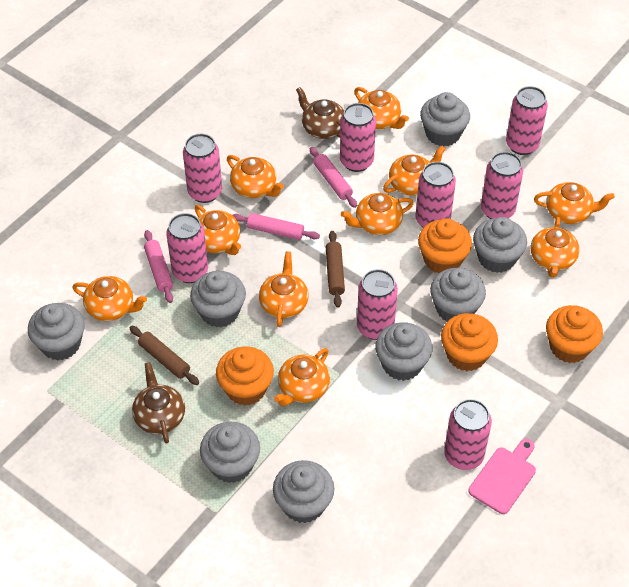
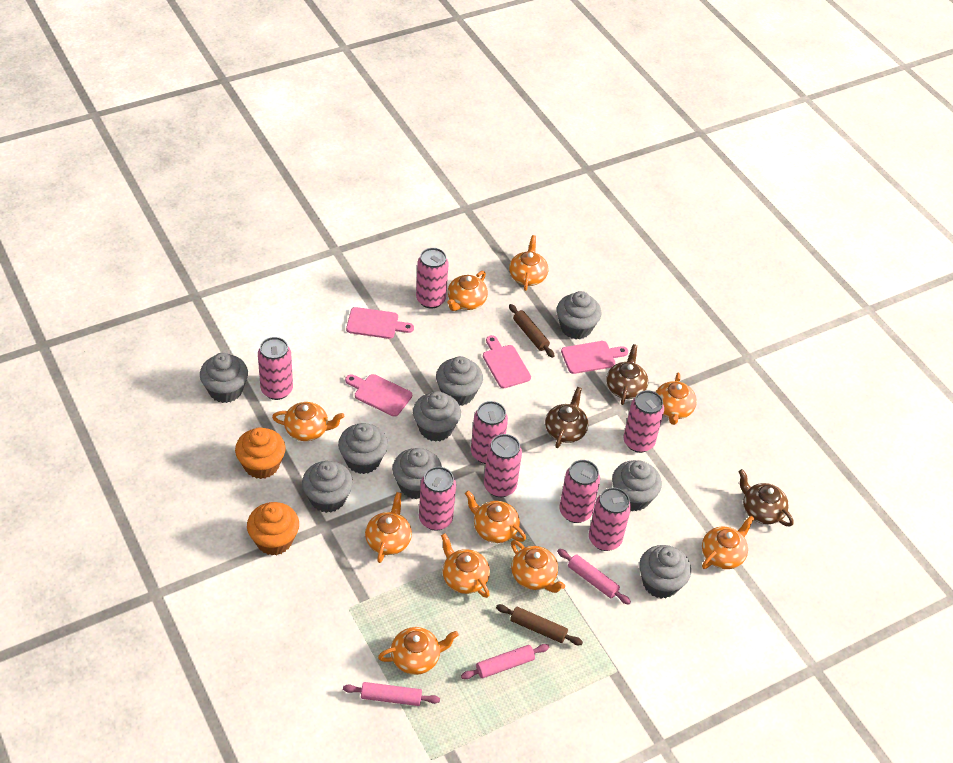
brown teapot: 2 -> 3
grey cupcake: 8 -> 9
orange cupcake: 4 -> 2
pink cutting board: 1 -> 4

